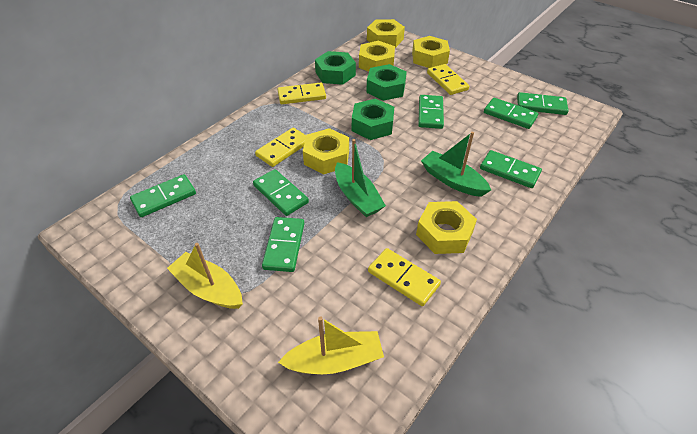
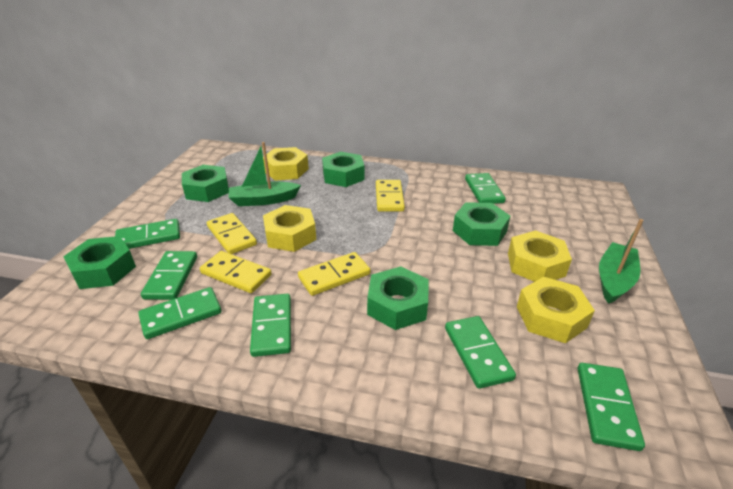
green nut: 3 -> 5
yellow boat: 2 -> 0
yellow nut: 5 -> 4

